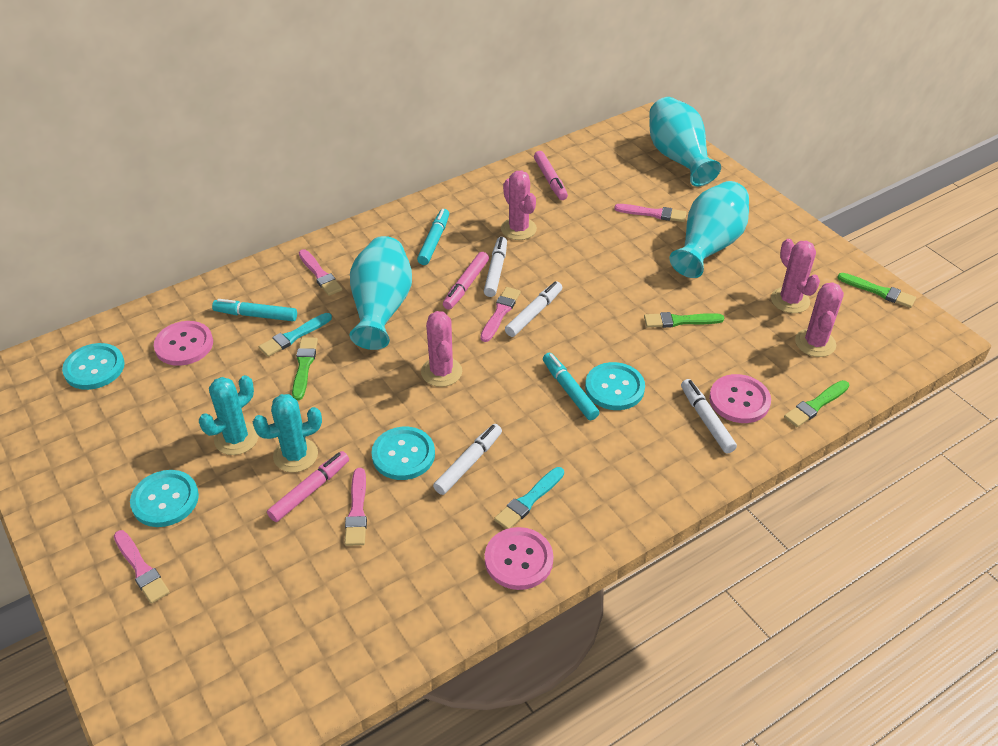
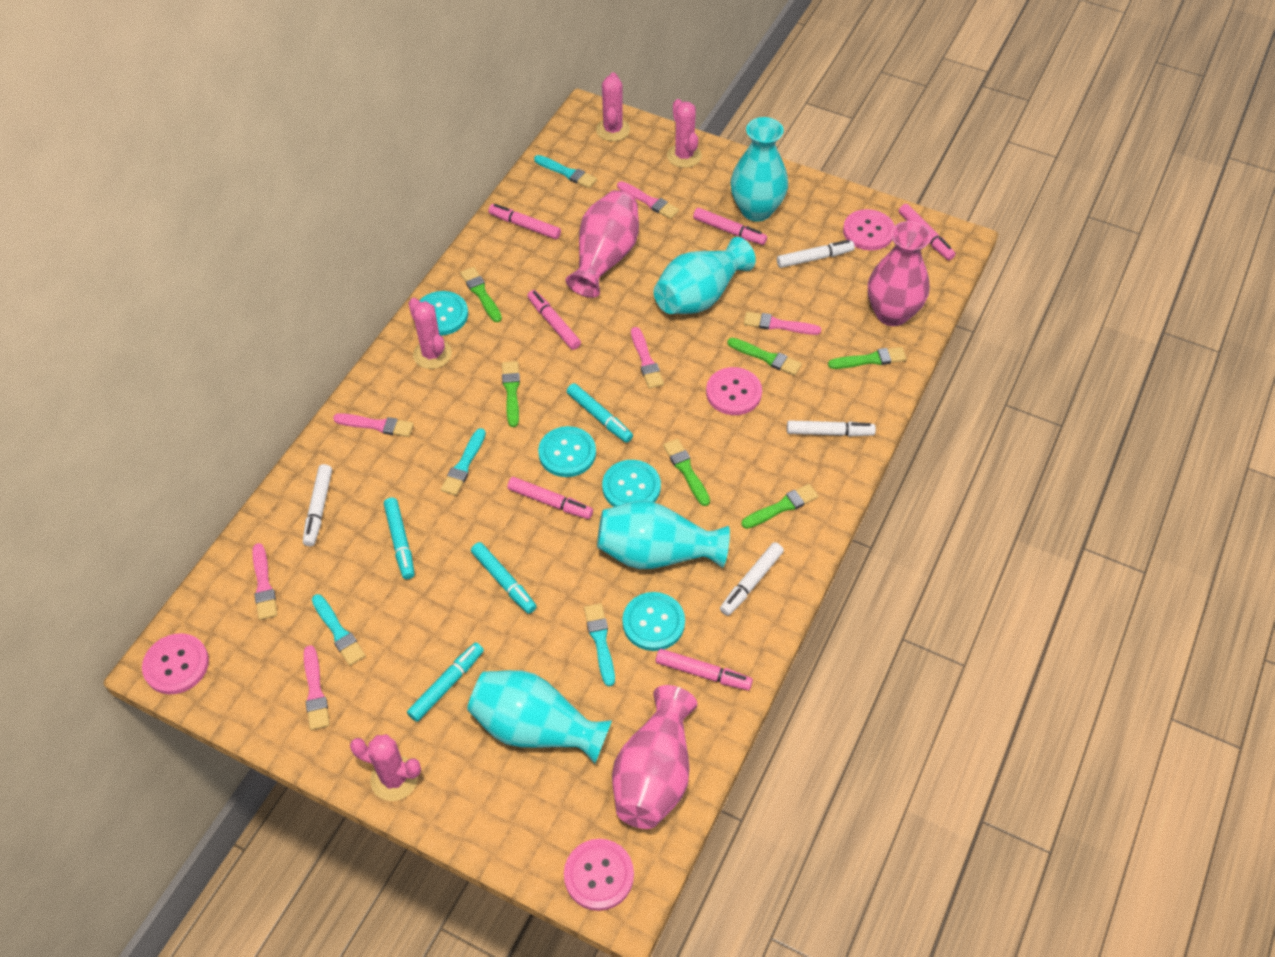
green brush: 4 -> 6
pink brush: 5 -> 6
pink button: 3 -> 4
pink marker: 3 -> 6
pink vase: 0 -> 3
turquoise brush: 2 -> 4
turquoise cactus: 2 -> 0
turquoise marker: 3 -> 4
turquoise vase: 3 -> 4

